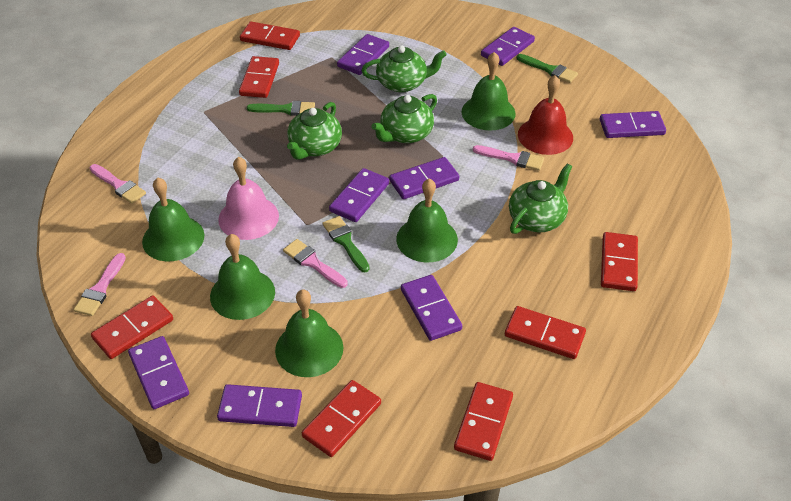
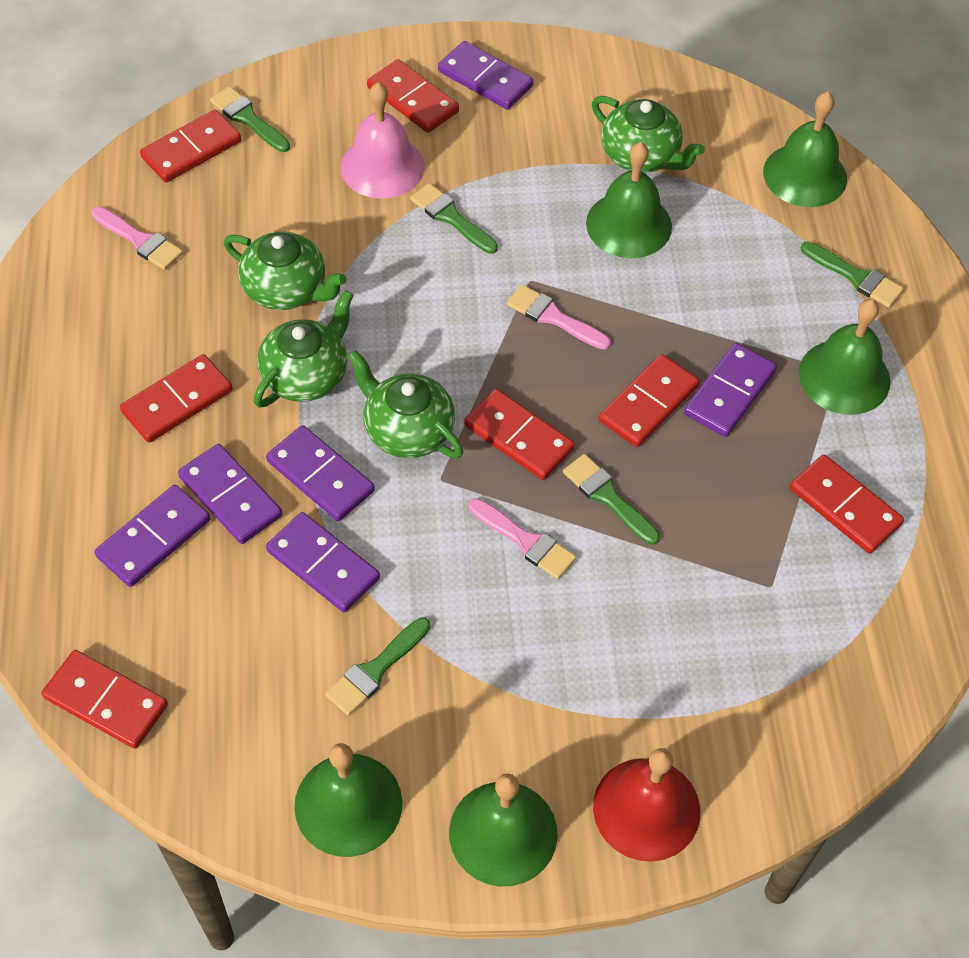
green brush: 3 -> 5
pink brush: 4 -> 3
purple domino: 8 -> 6

